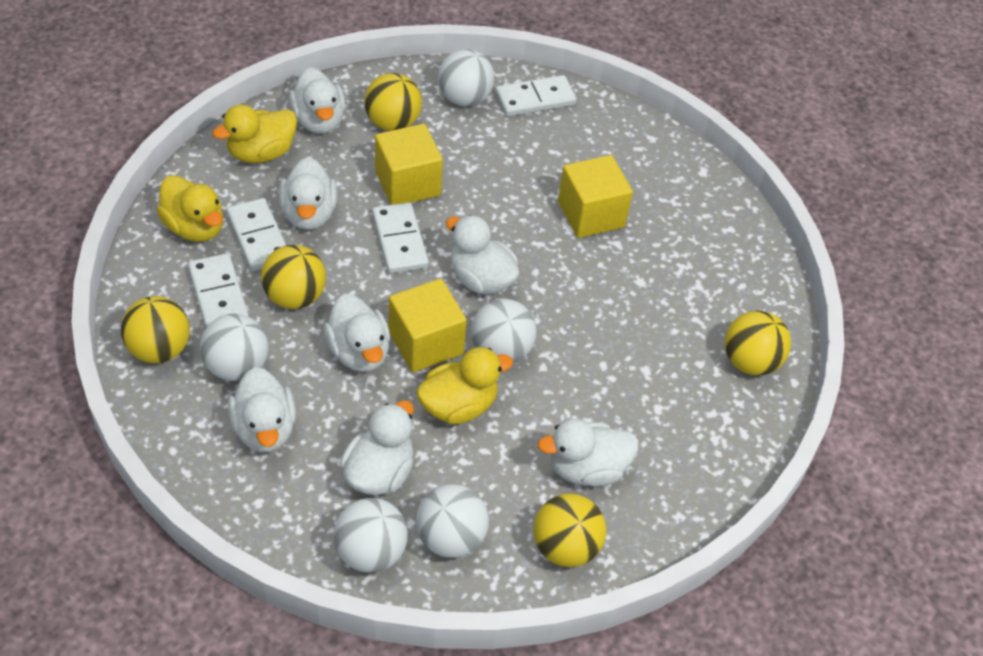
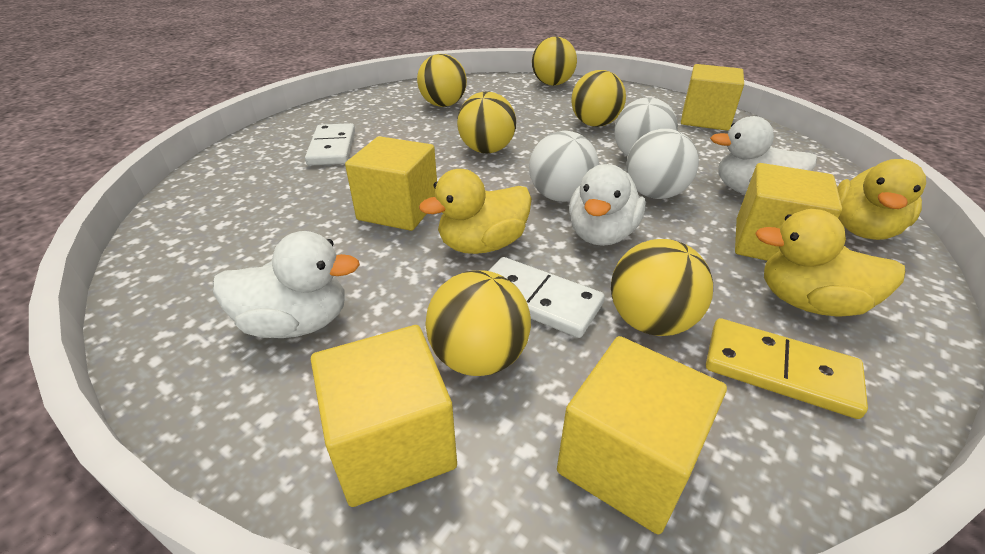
white ball: 5 -> 3
white domino: 4 -> 2
white duck: 7 -> 3
yellow ball: 5 -> 6
yellow cube: 3 -> 5
yellow domino: 0 -> 1

